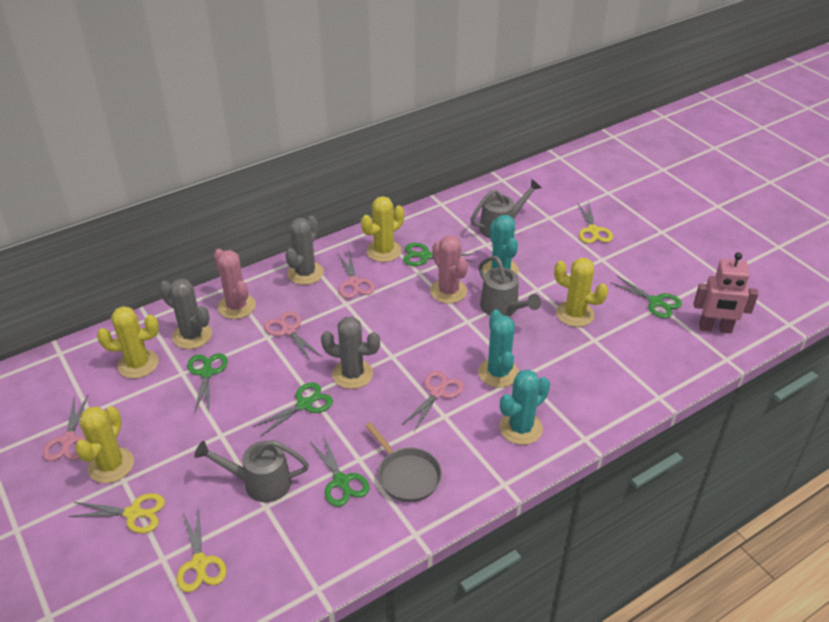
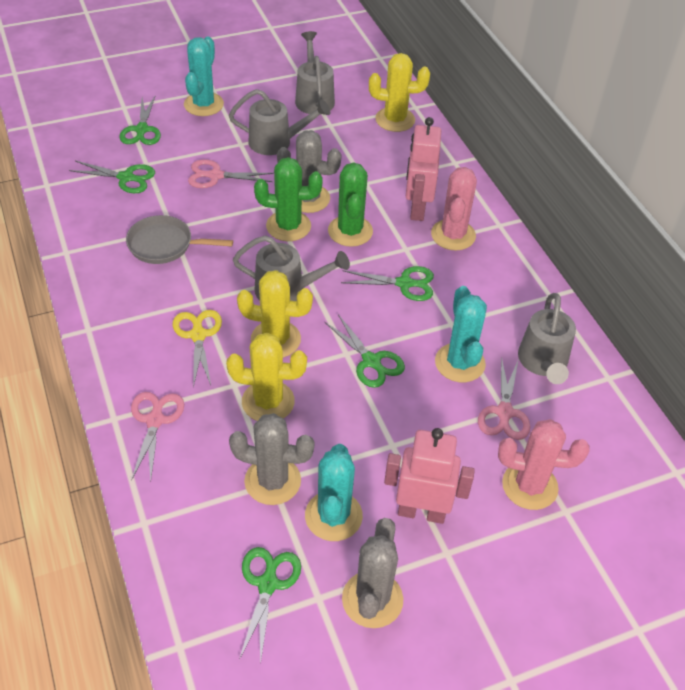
green cactus: 0 -> 2
grey watering can: 3 -> 4
pink robot: 1 -> 2
pink scissors: 4 -> 3
yellow cactus: 4 -> 3
yellow scissors: 3 -> 1

